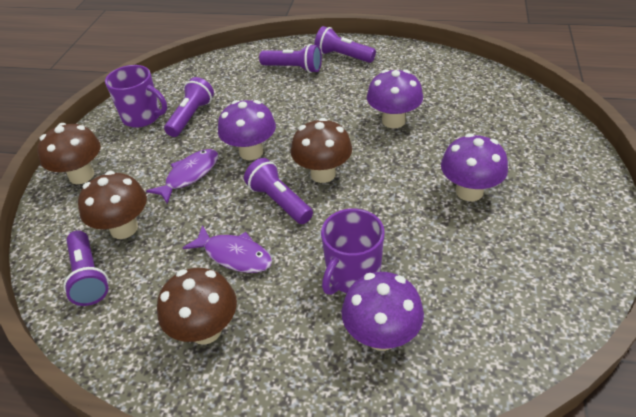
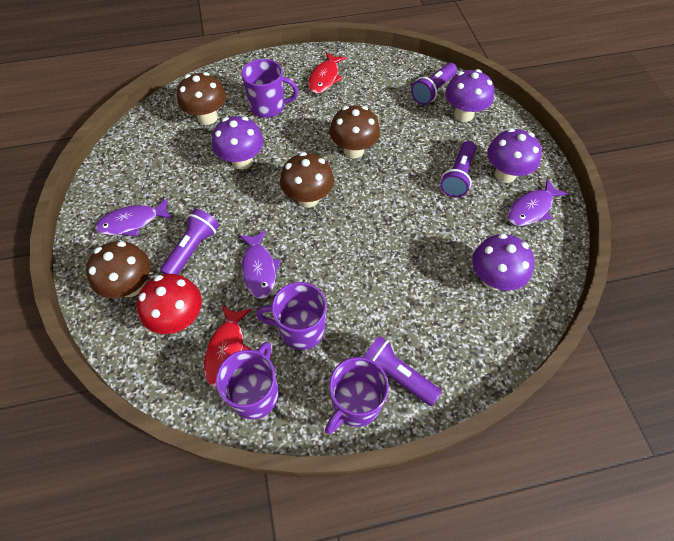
purple fish: 2 -> 3
purple flashlight: 5 -> 4
purple mug: 2 -> 4
red fish: 0 -> 2
red mushroom: 0 -> 1

